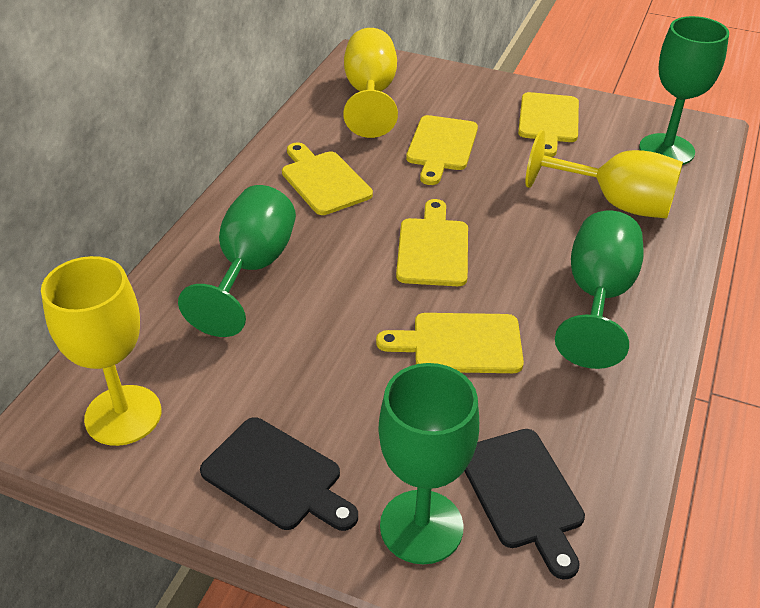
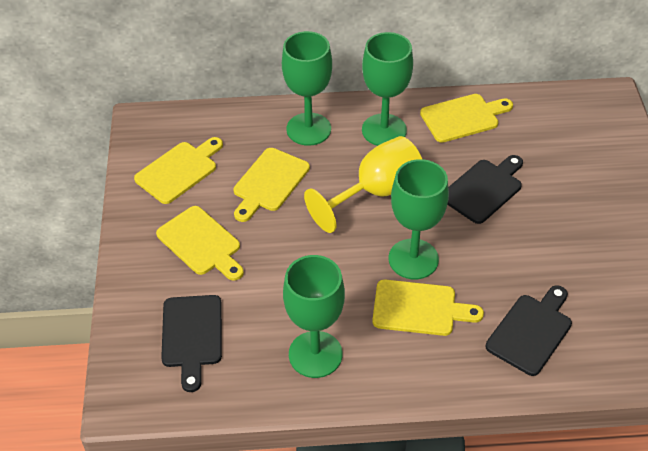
black cutting board: 2 -> 3
yellow goblet: 3 -> 1

